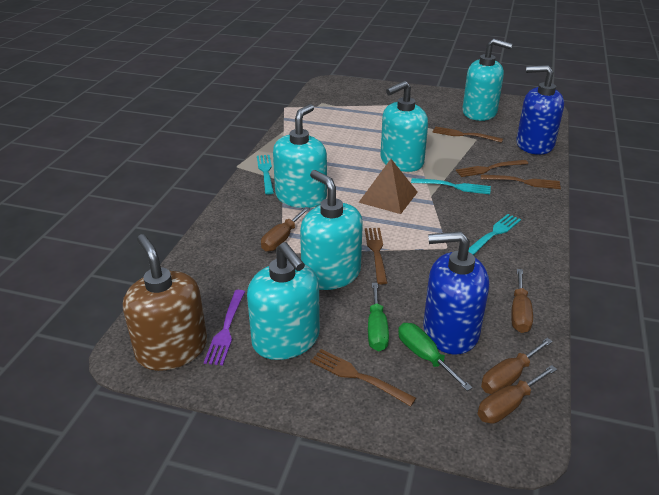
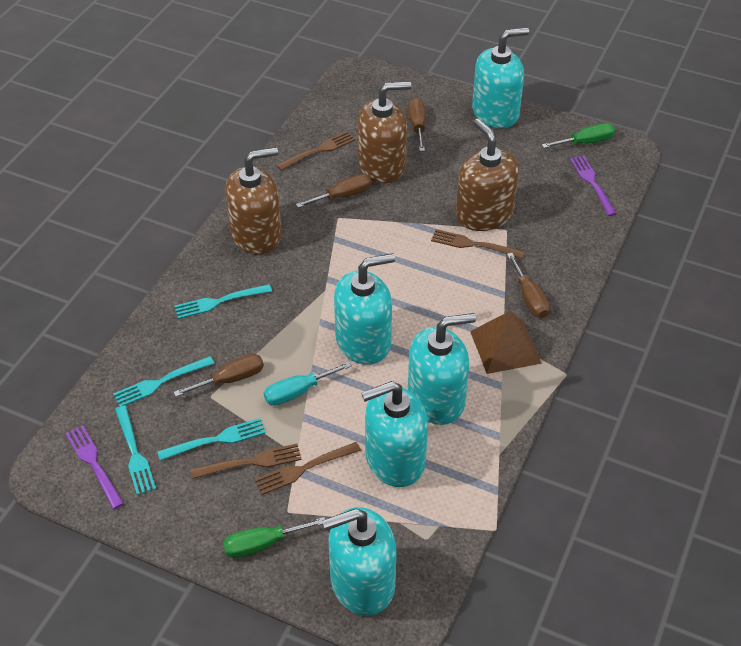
blue soap dispenser: 2 -> 0
brown fork: 5 -> 4
brown soap dispenser: 1 -> 3
purple fork: 1 -> 2
turquoise fork: 3 -> 4
turquoise screwdriver: 0 -> 1

